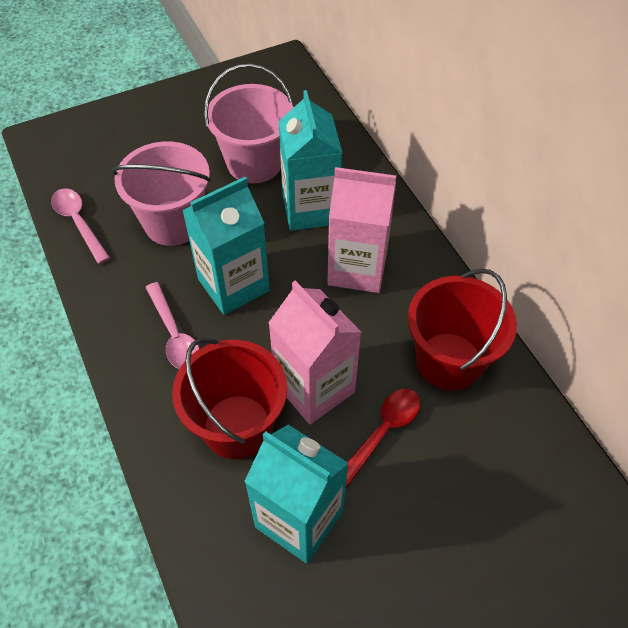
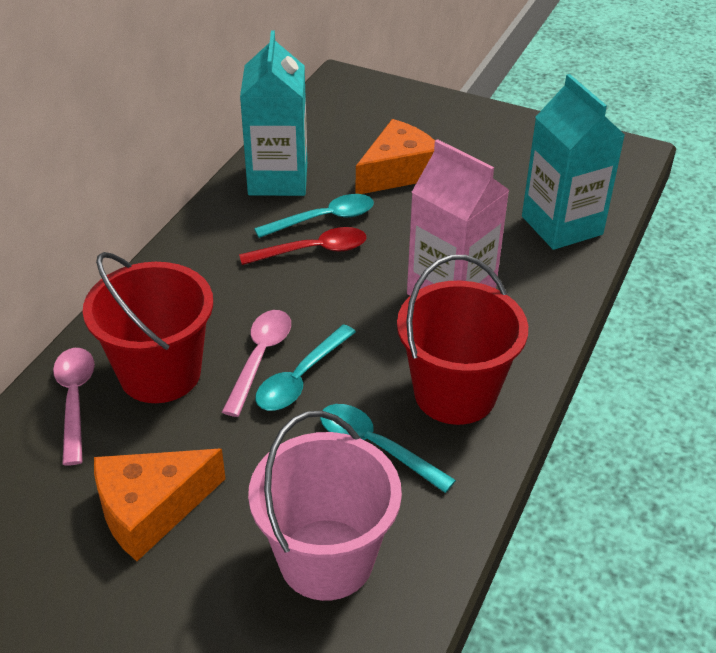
orange cheese: 0 -> 2
pink bucket: 2 -> 1
pink carton: 2 -> 1
turquoise carton: 3 -> 2
turquoise spoon: 0 -> 3

